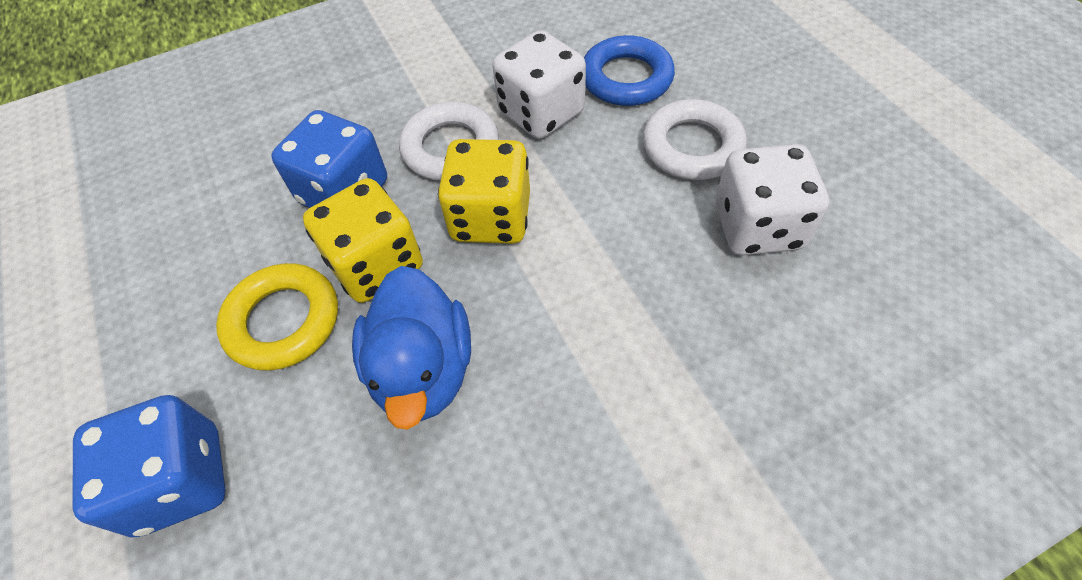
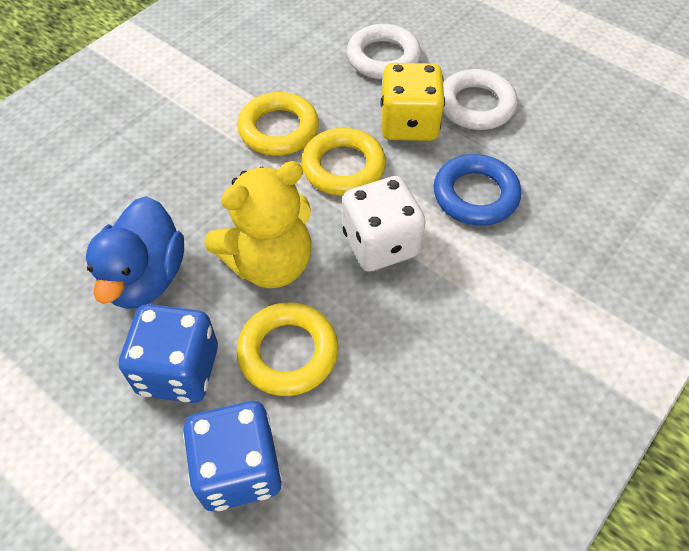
white dice: 2 -> 1
yellow dice: 2 -> 1
yellow ring: 1 -> 3
yellow teddy bear: 0 -> 1

